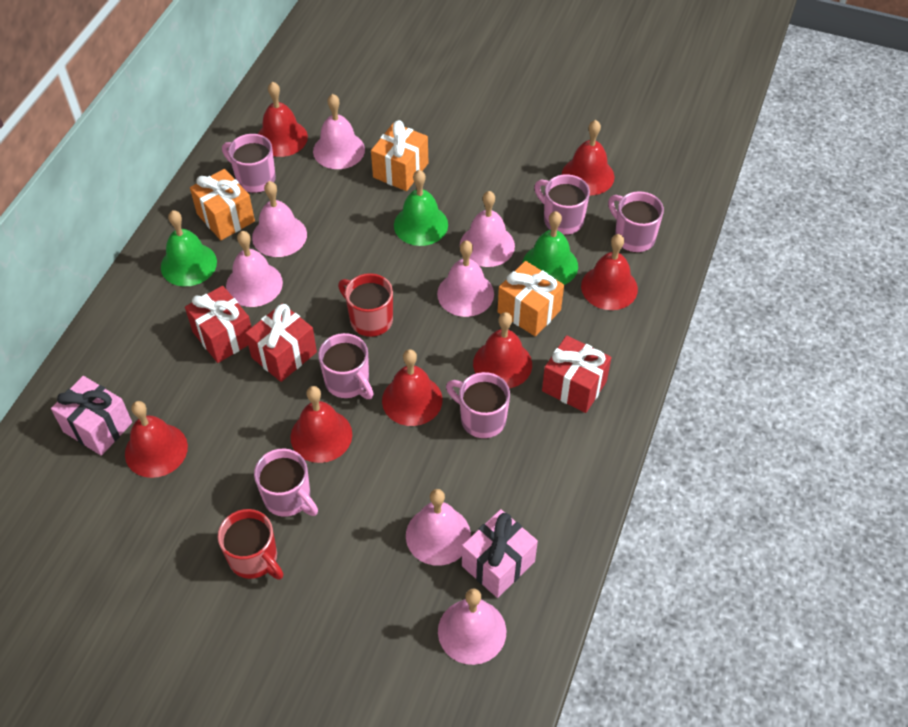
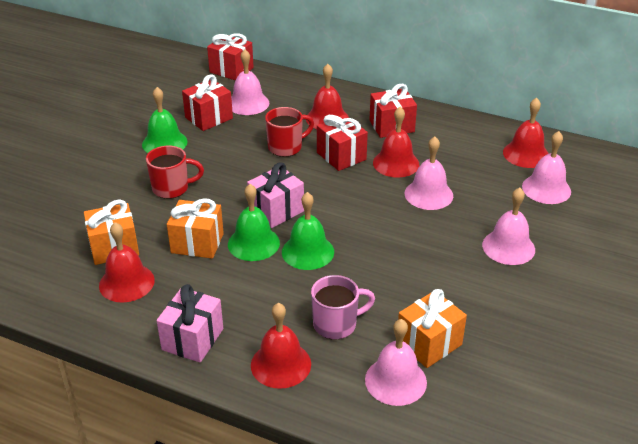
pink bell: 7 -> 5
pink mug: 6 -> 1
red bell: 7 -> 5
red gift: 3 -> 4

